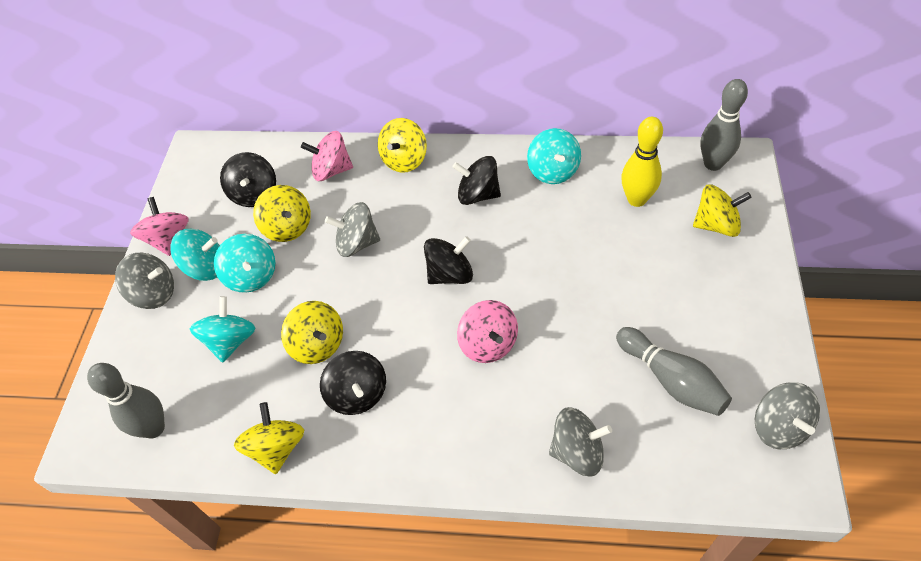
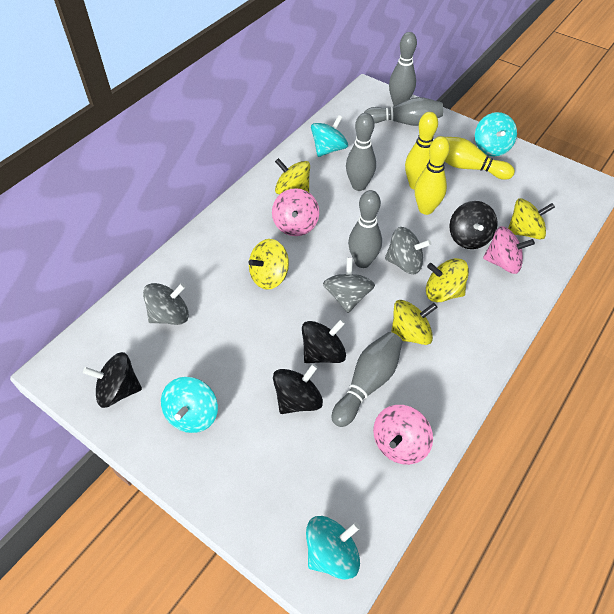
grey bowling pin: 3 -> 5
grey spinning top: 4 -> 3
yellow bowling pin: 1 -> 3

